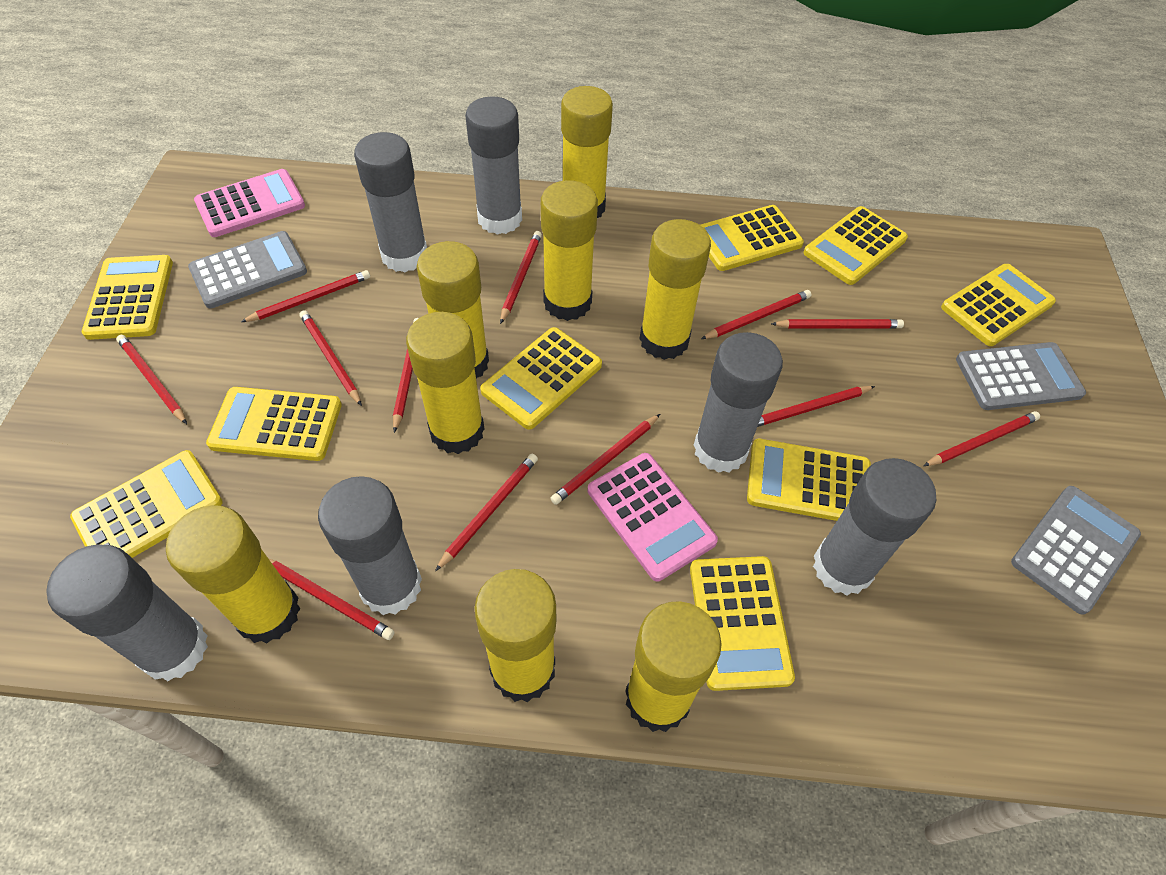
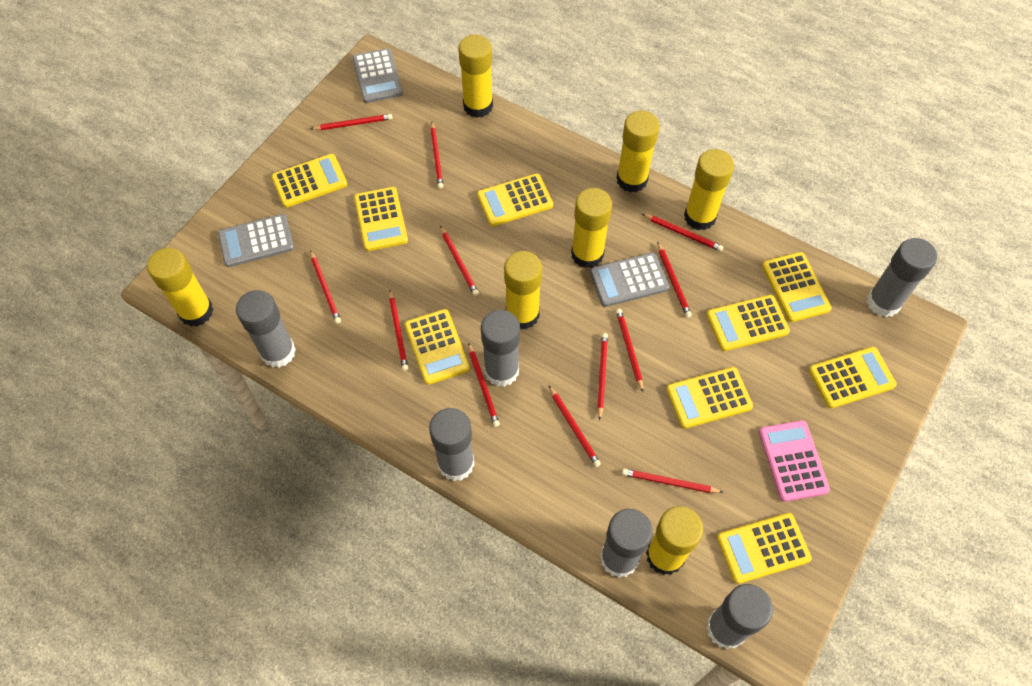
pink calculator: 2 -> 1
yellow glue stick: 8 -> 7

